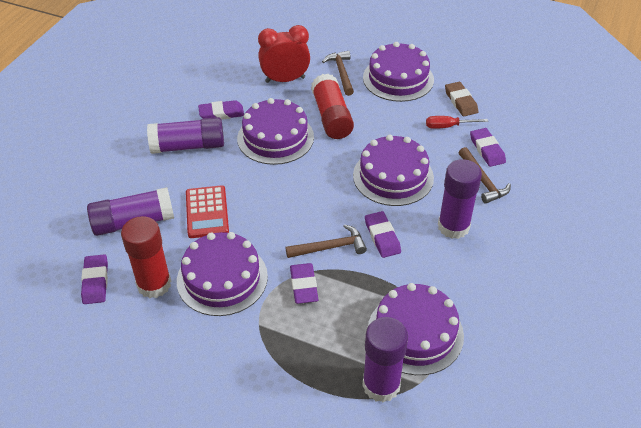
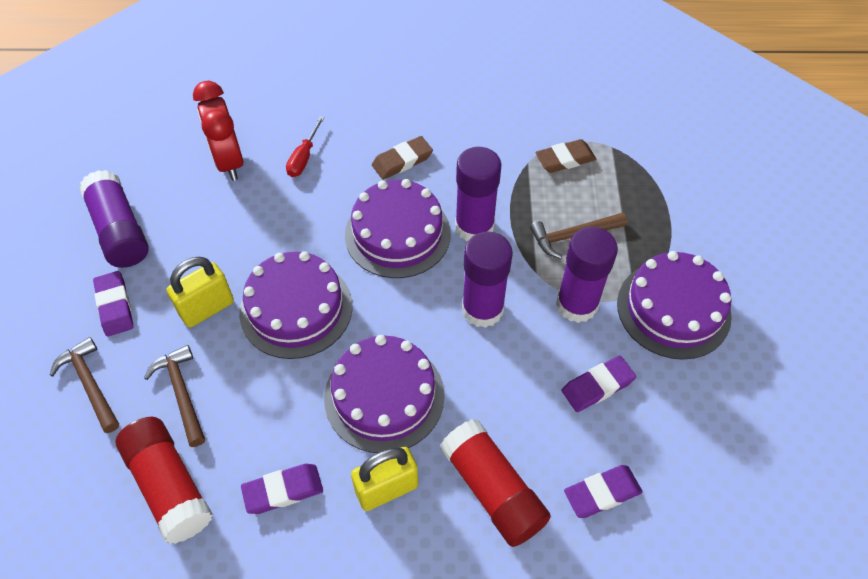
brown eraser: 1 -> 2
purple cake: 5 -> 4
purple eraser: 5 -> 4
red calculator: 1 -> 0
yellow padlock: 0 -> 2

